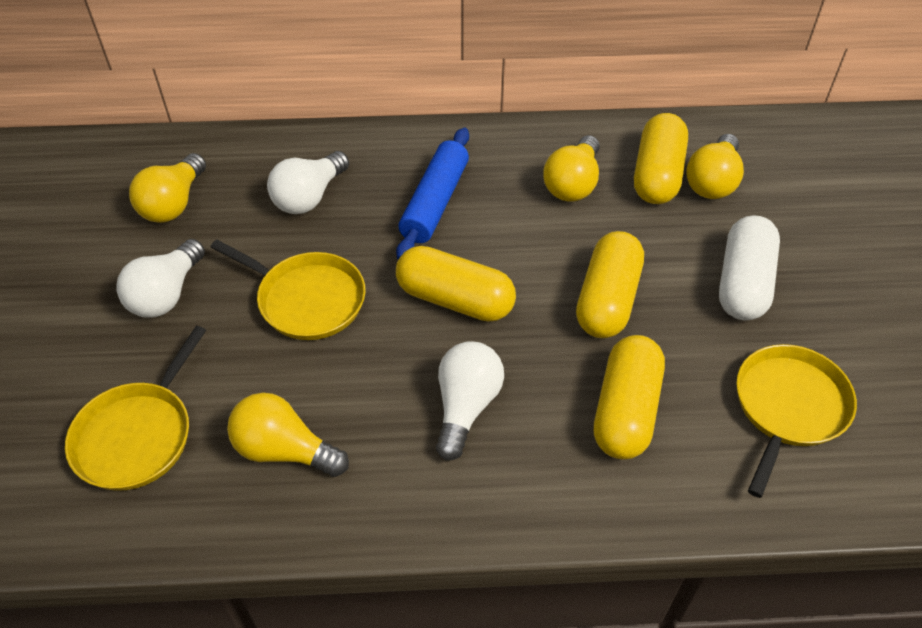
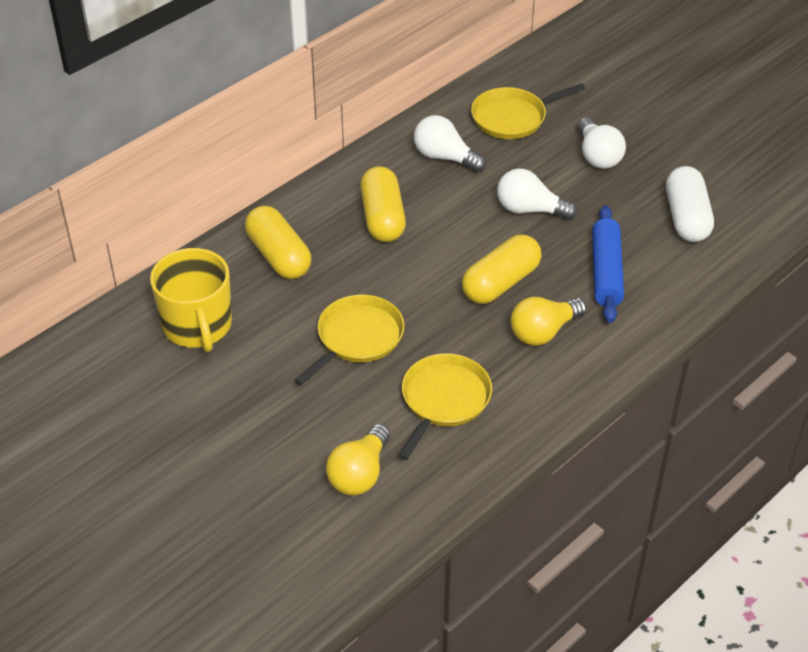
yellow capsule: 4 -> 3
yellow light bulb: 4 -> 2
yellow mug: 0 -> 1

